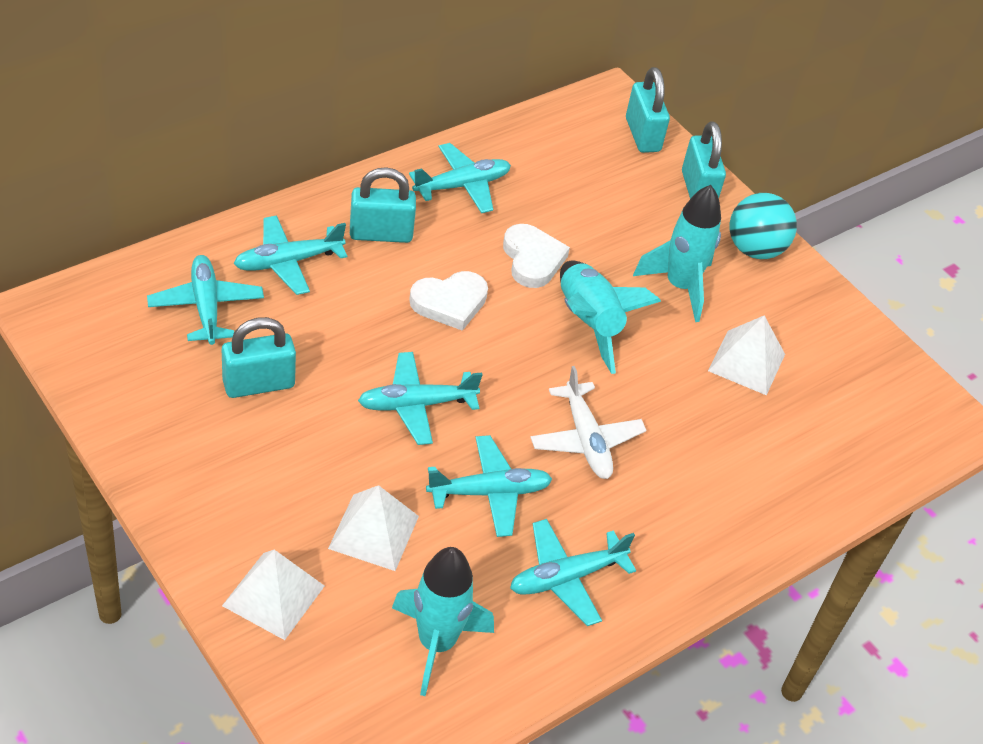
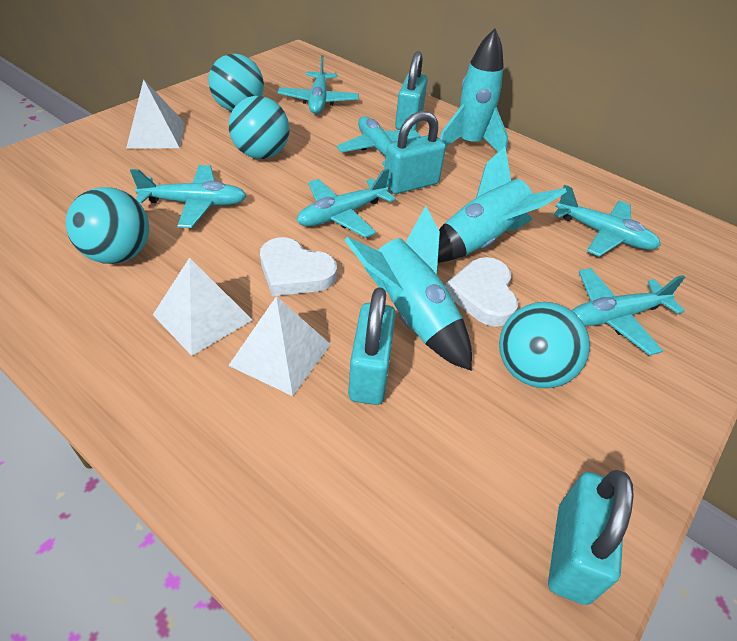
turquoise ball: 1 -> 4
white plane: 1 -> 0

